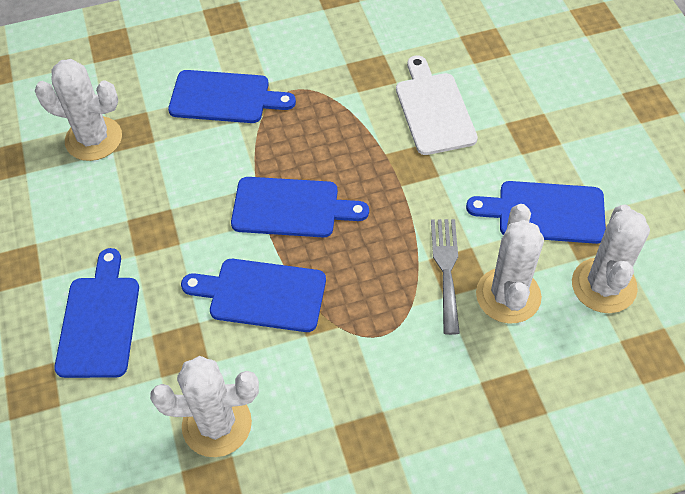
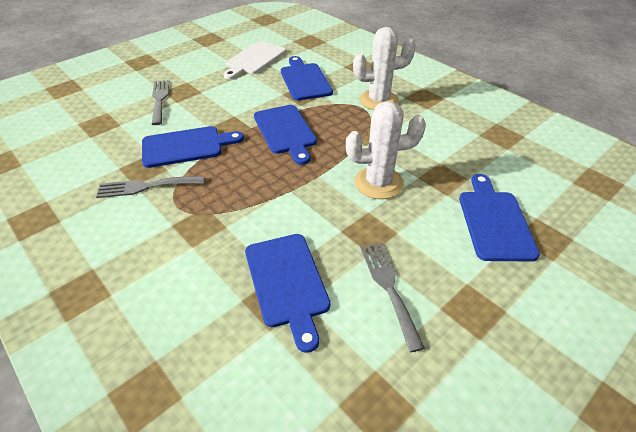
grey fork: 1 -> 3
white cactus: 4 -> 2

